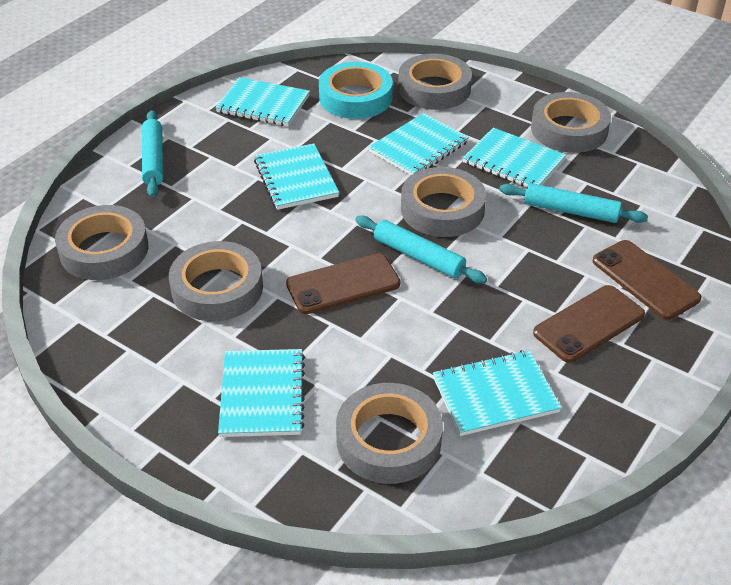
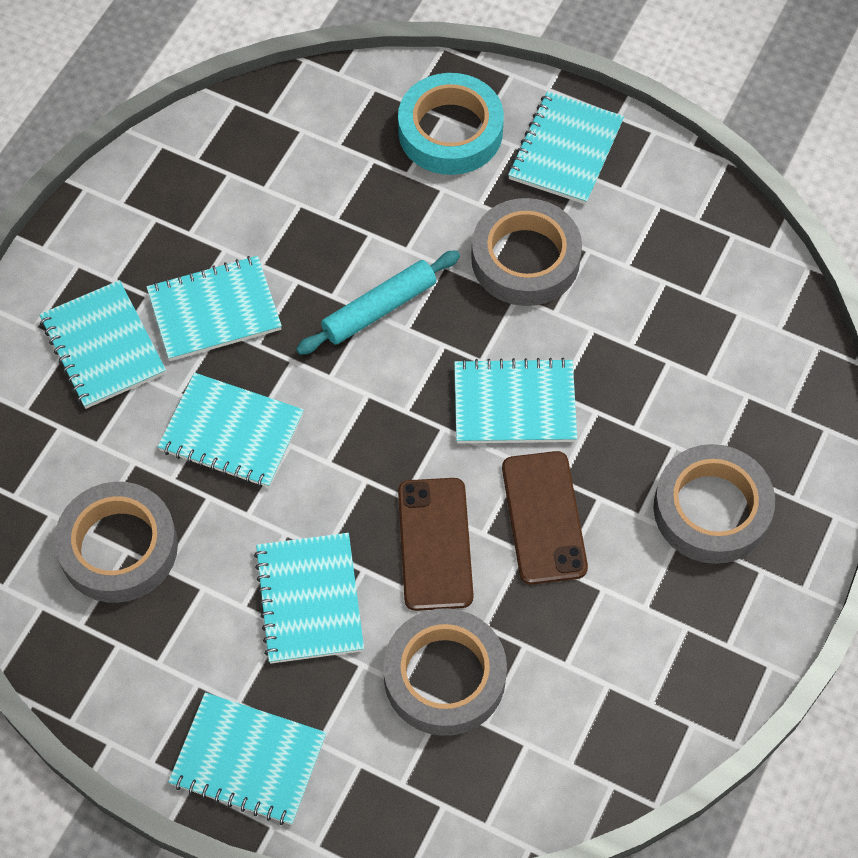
brown phone: 3 -> 2
grey tape: 6 -> 4
turquoise notebook: 6 -> 7
turquoise rolling pin: 3 -> 1

